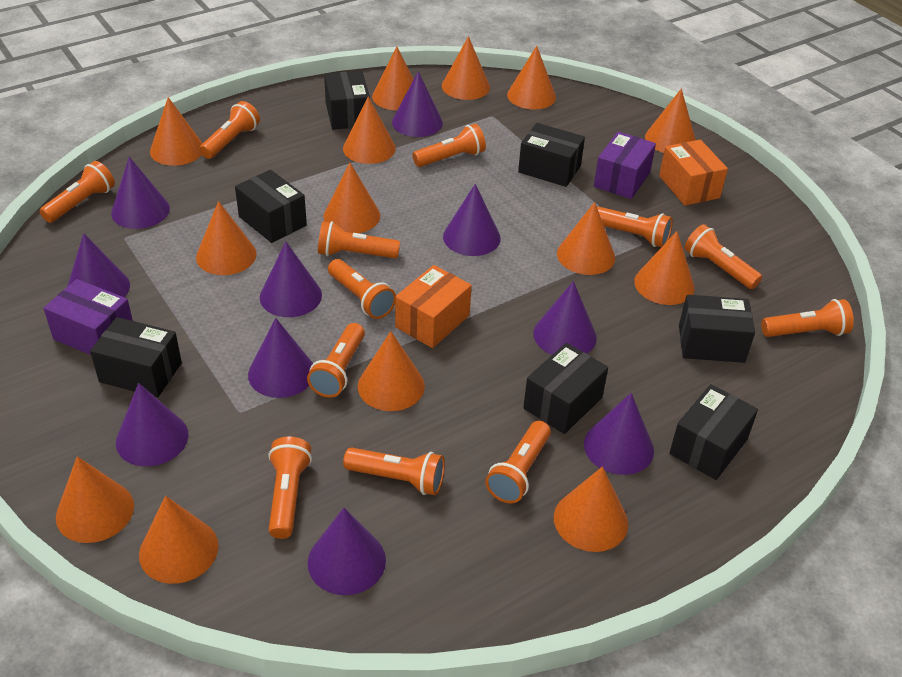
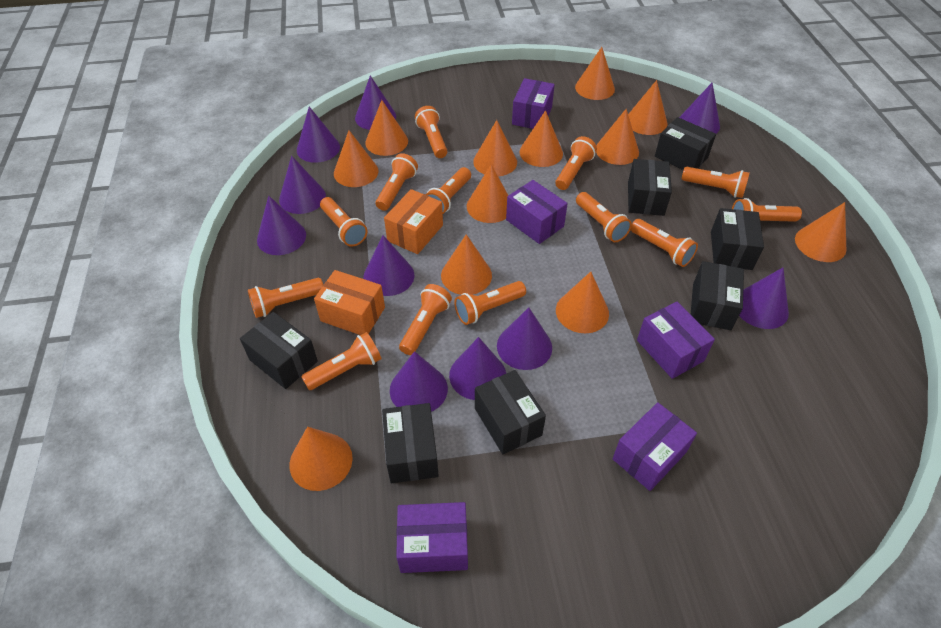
orange cone: 14 -> 12
orange flashlight: 12 -> 13
purple box: 2 -> 5

